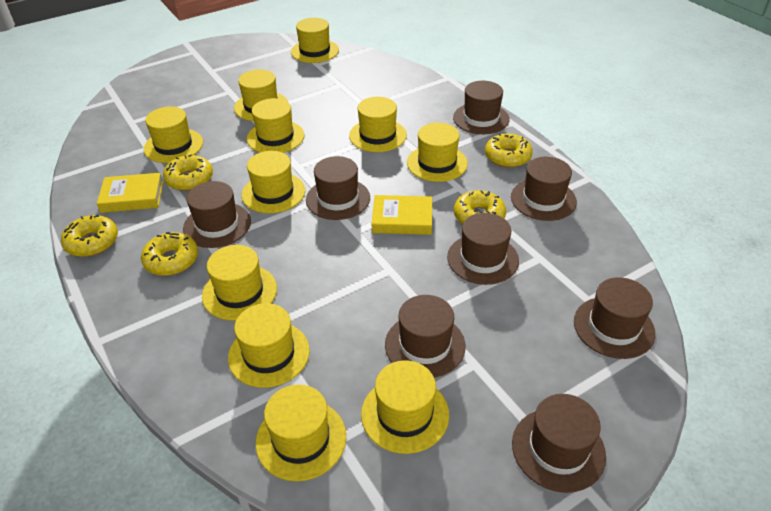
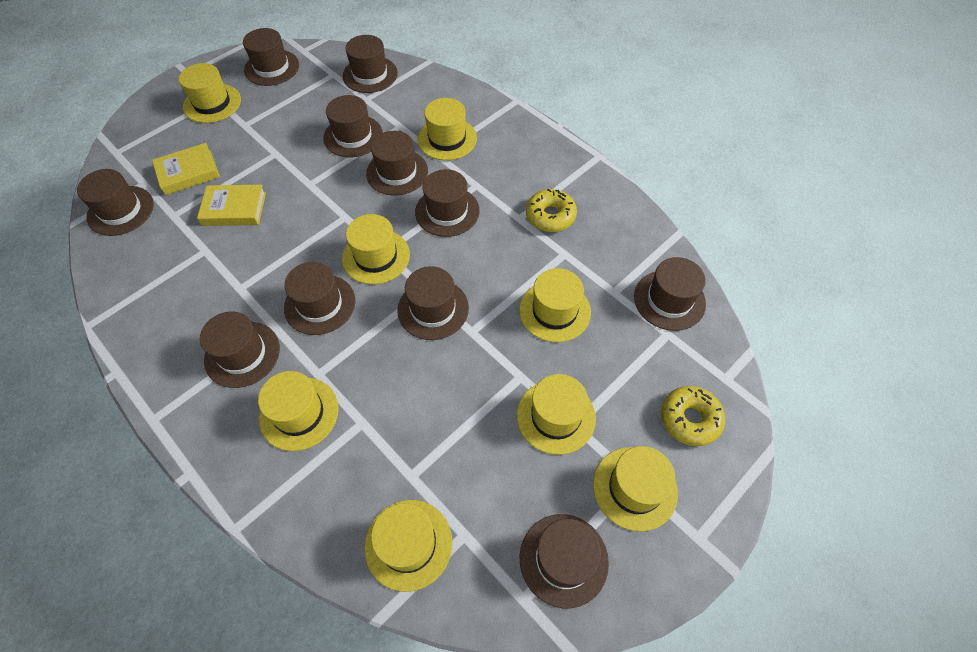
brown hat: 8 -> 11
yellow donut: 5 -> 2
yellow hat: 11 -> 8

